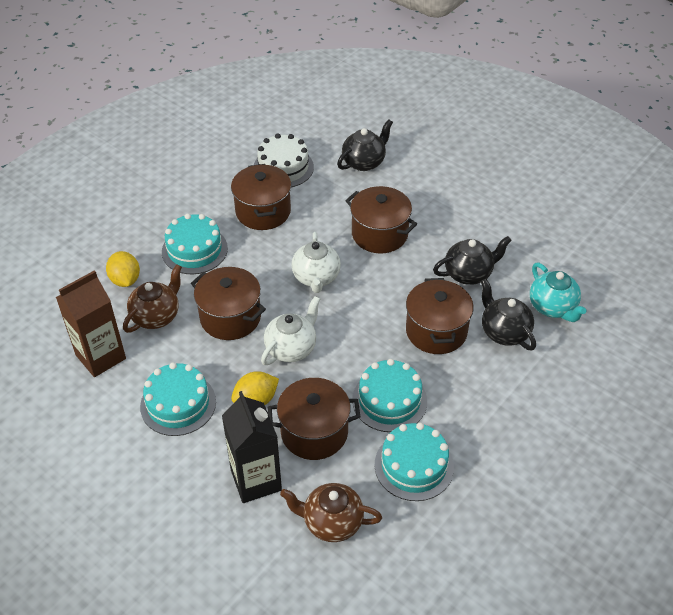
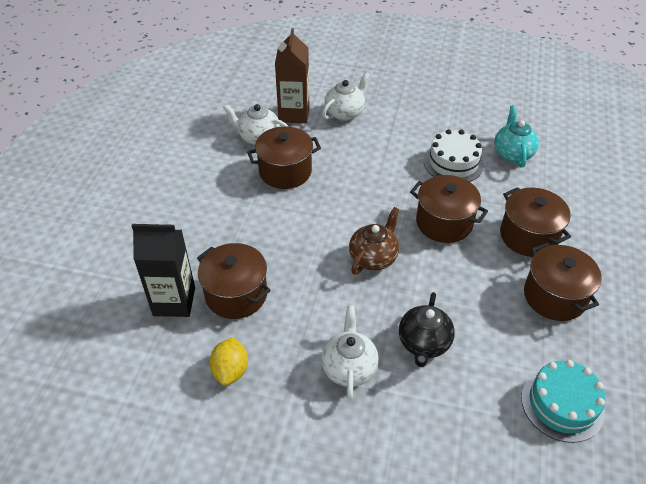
black teapot: 3 -> 1
brown teapot: 2 -> 1
turquoise cake: 4 -> 1
white teapot: 2 -> 3
yellow lemon: 2 -> 1

